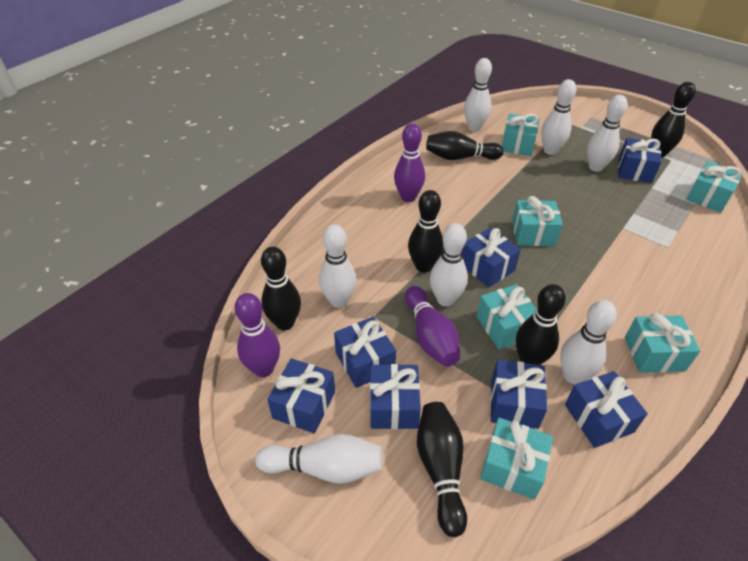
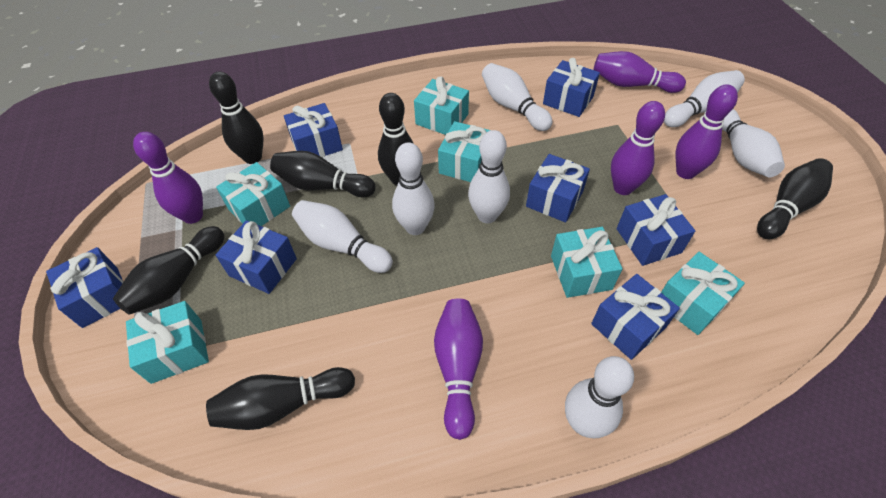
purple bowling pin: 3 -> 5

